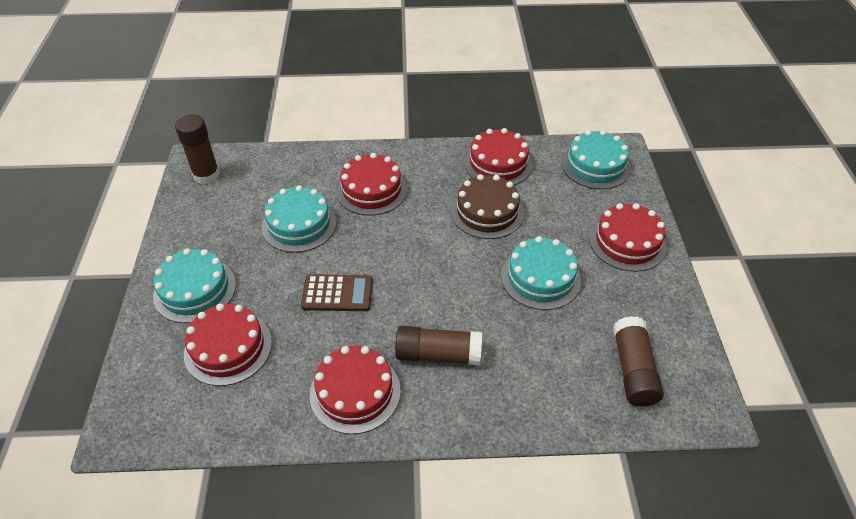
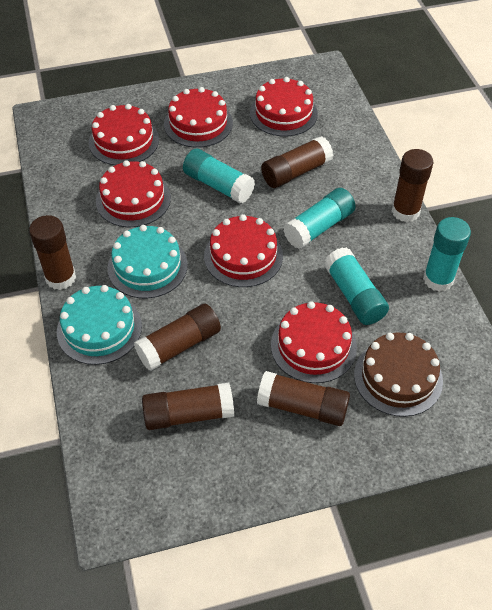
brown calculator: 1 -> 0
brown glue stick: 3 -> 6
red cake: 5 -> 6
turquoise cake: 4 -> 2
turquoise glue stick: 0 -> 4

